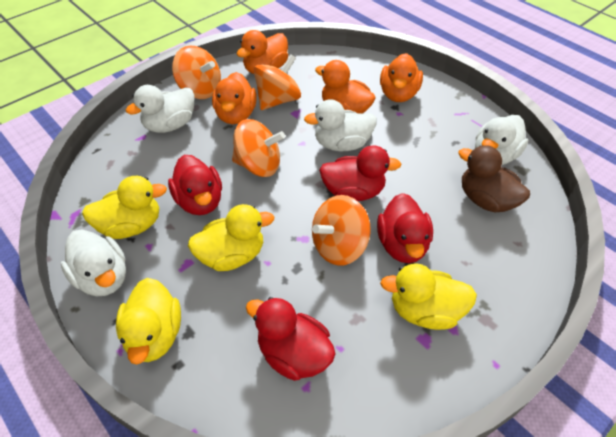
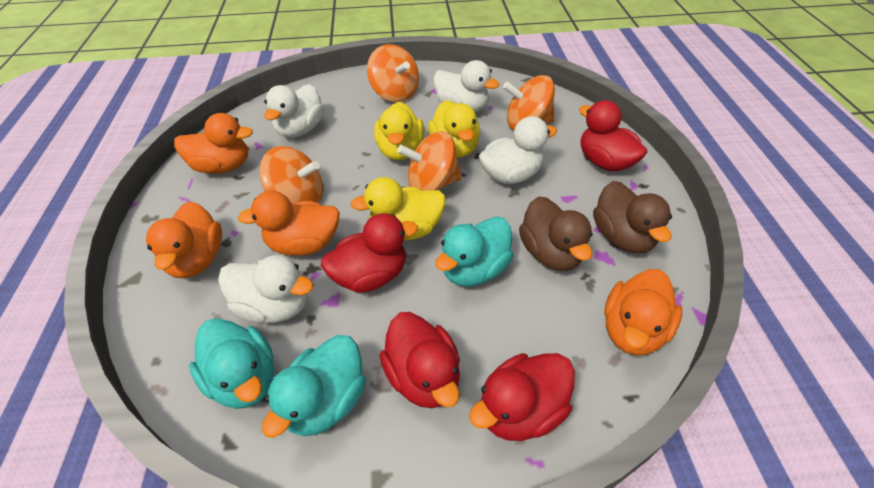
brown duck: 1 -> 2
turquoise duck: 0 -> 3
yellow duck: 4 -> 3

